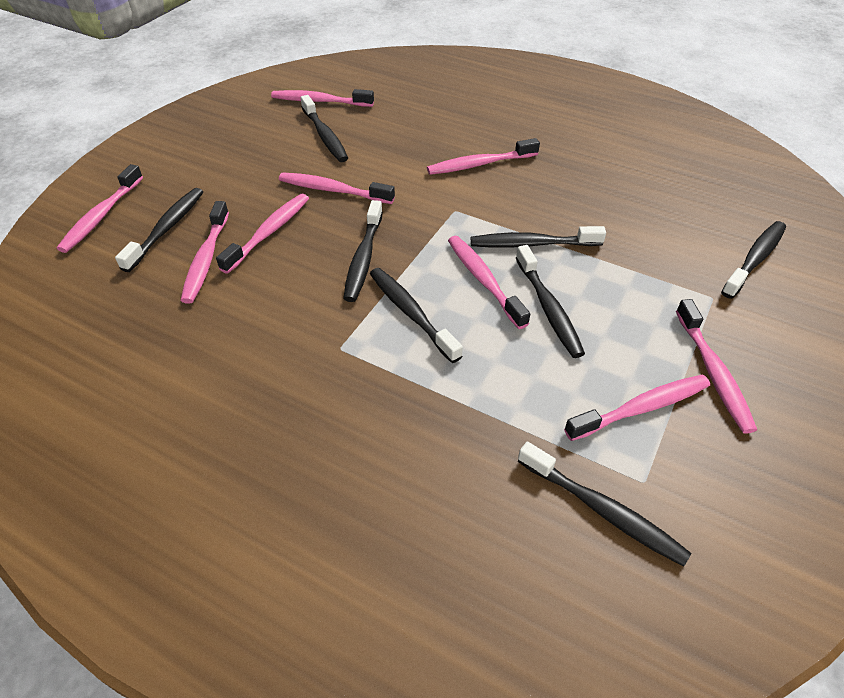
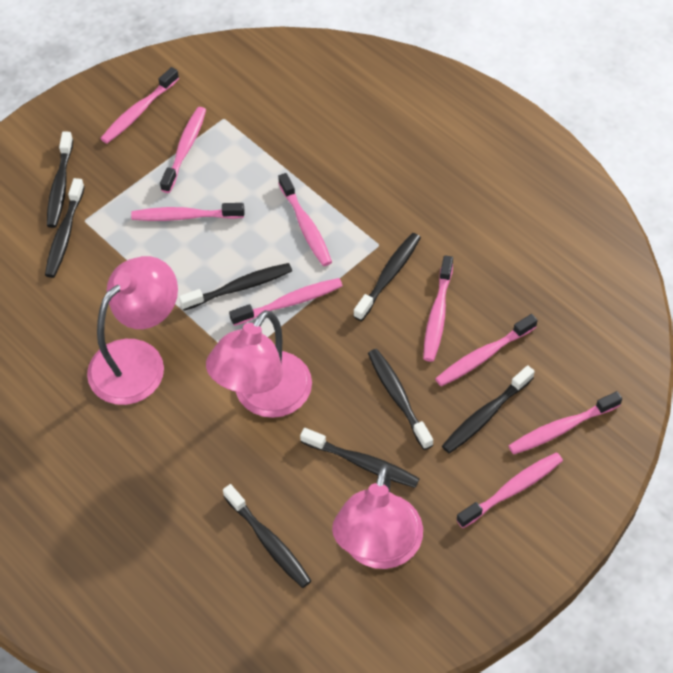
pink lamp: 0 -> 3

